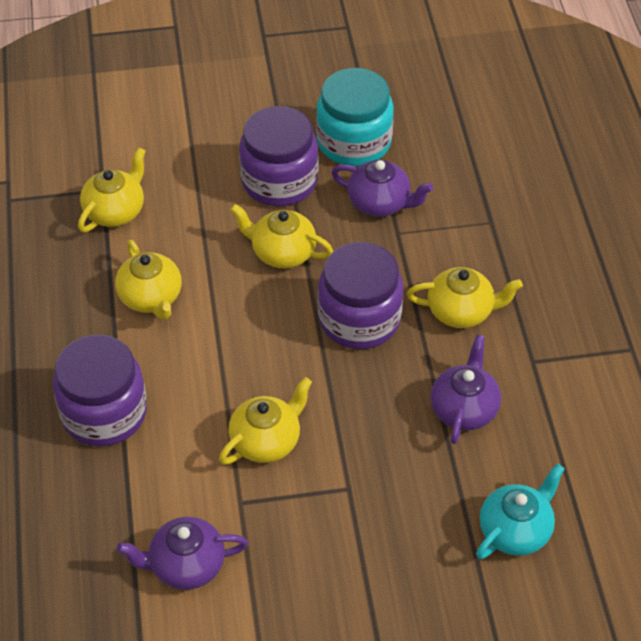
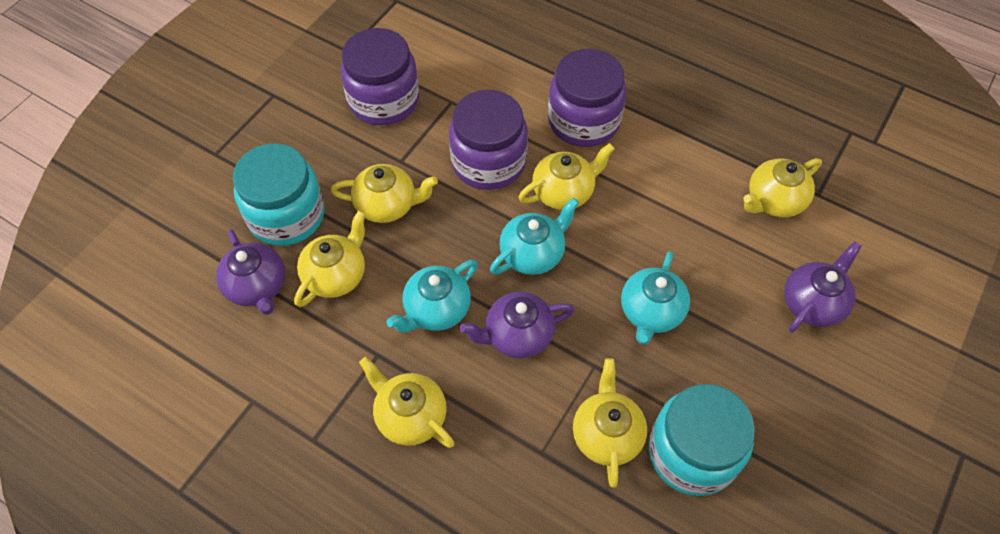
turquoise jar: 1 -> 2
turquoise teapot: 1 -> 3
yellow teapot: 5 -> 6

